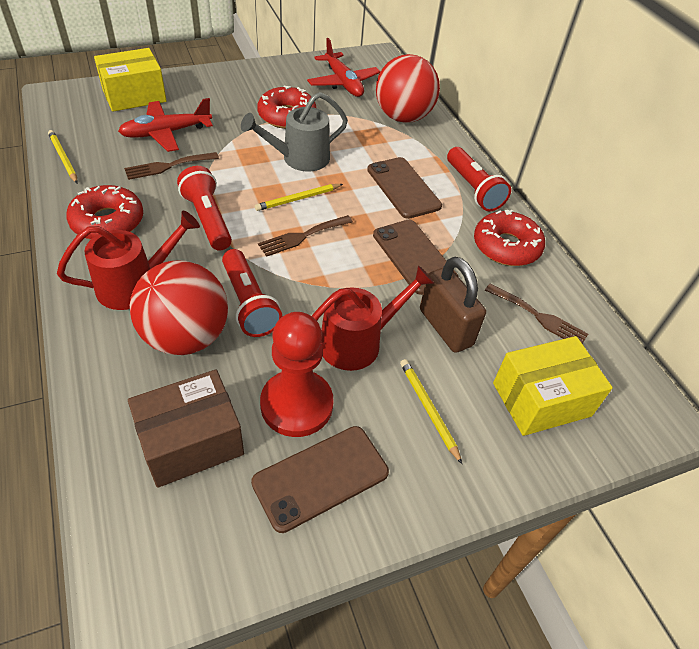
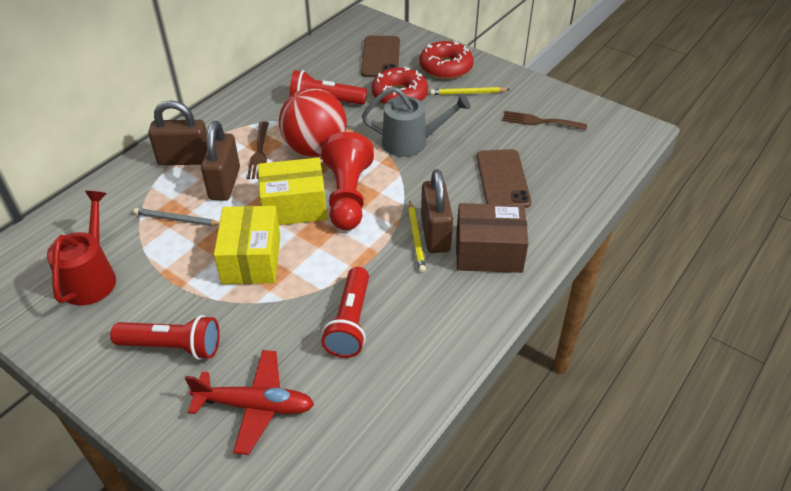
brown fork: 3 -> 2
brown padlock: 1 -> 3
brown phone: 3 -> 2
grey pencil: 0 -> 1
red ball: 2 -> 1
red donut: 3 -> 2
red plane: 2 -> 1
red watering can: 2 -> 1
yellow pencil: 3 -> 2

